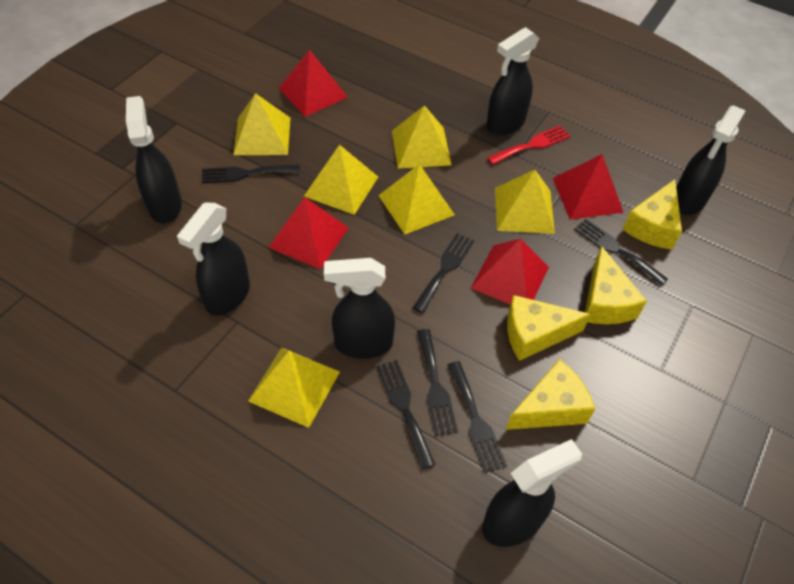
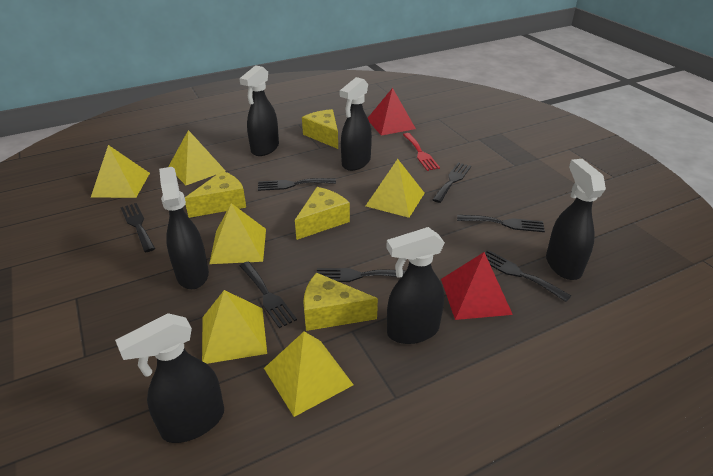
black fork: 6 -> 7
red pyramid: 4 -> 2

